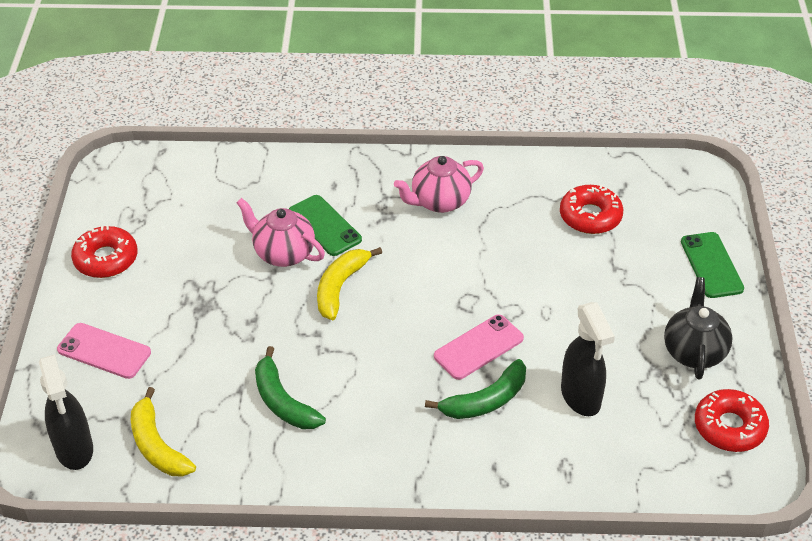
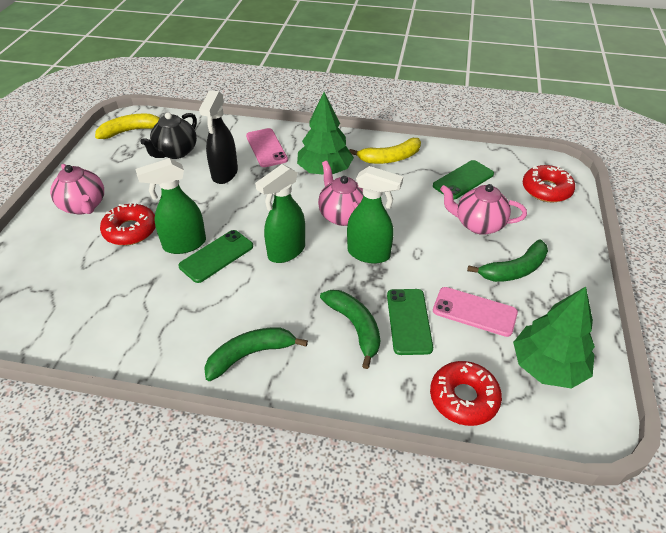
black spray bottle: 2 -> 1
green banana: 2 -> 3
green phone: 2 -> 3
green spray bottle: 0 -> 3
green tree: 0 -> 2
pink teapot: 2 -> 3

